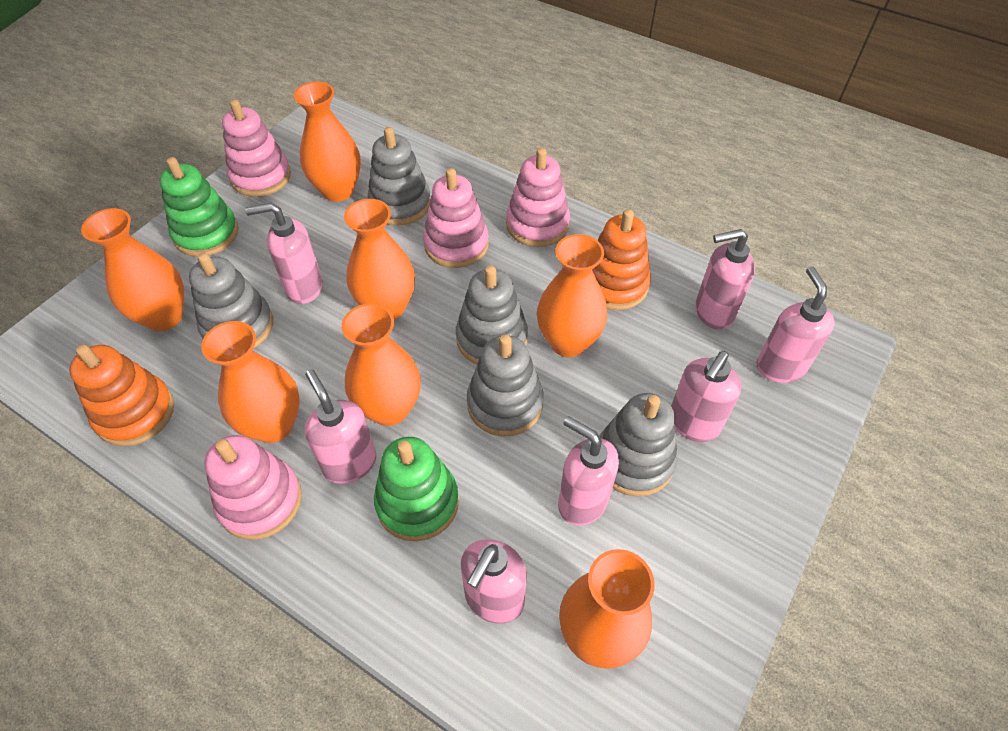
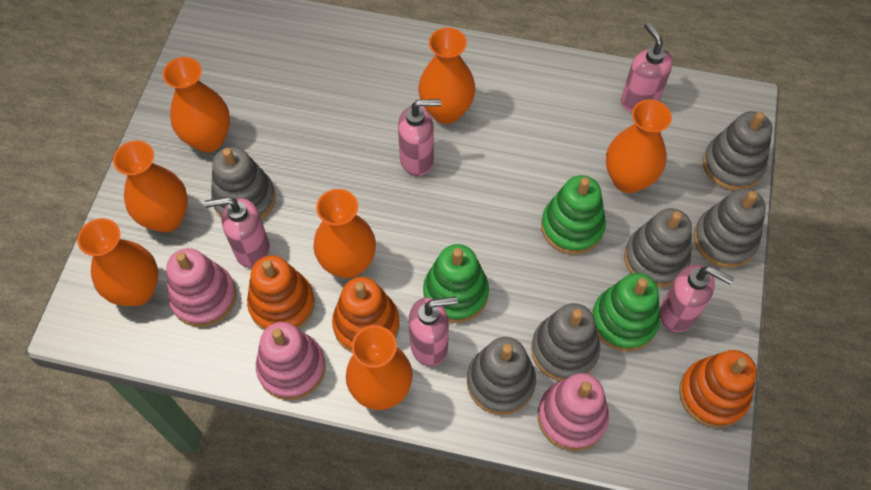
green stacking toy: 2 -> 3
grey stacking toy: 5 -> 6
orange stacking toy: 2 -> 3
pink soap dispenser: 7 -> 5
pink stacking toy: 4 -> 3

